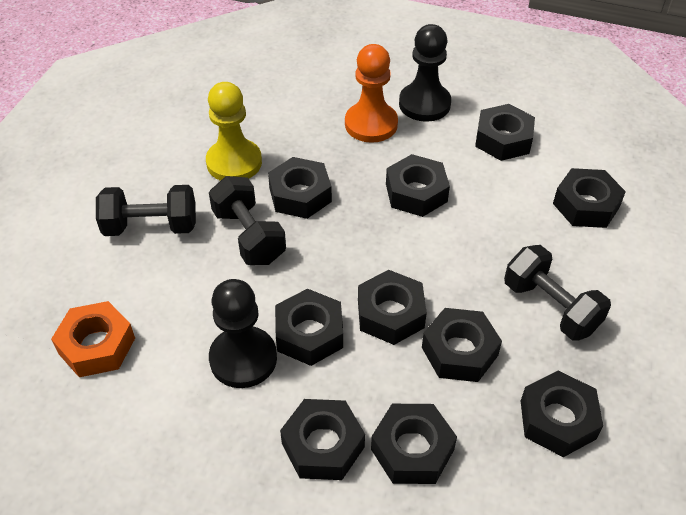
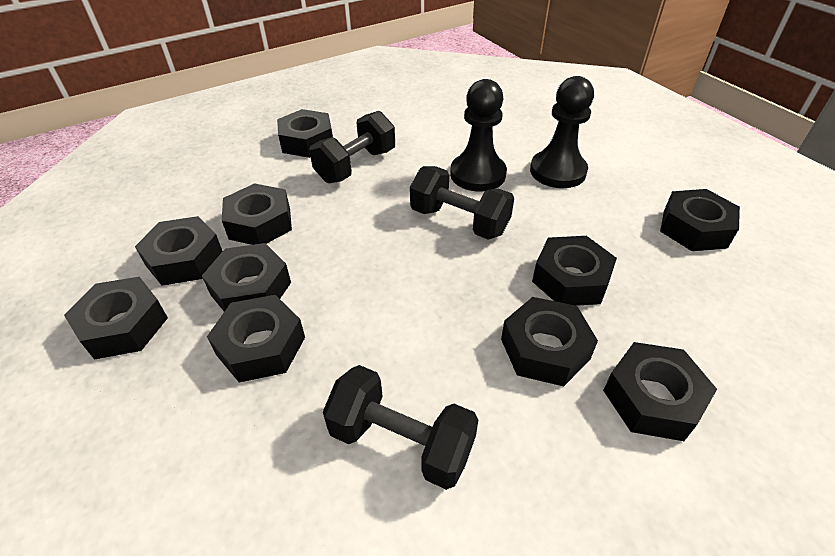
orange nut: 1 -> 0
orange pawn: 1 -> 0
yellow pawn: 1 -> 0

